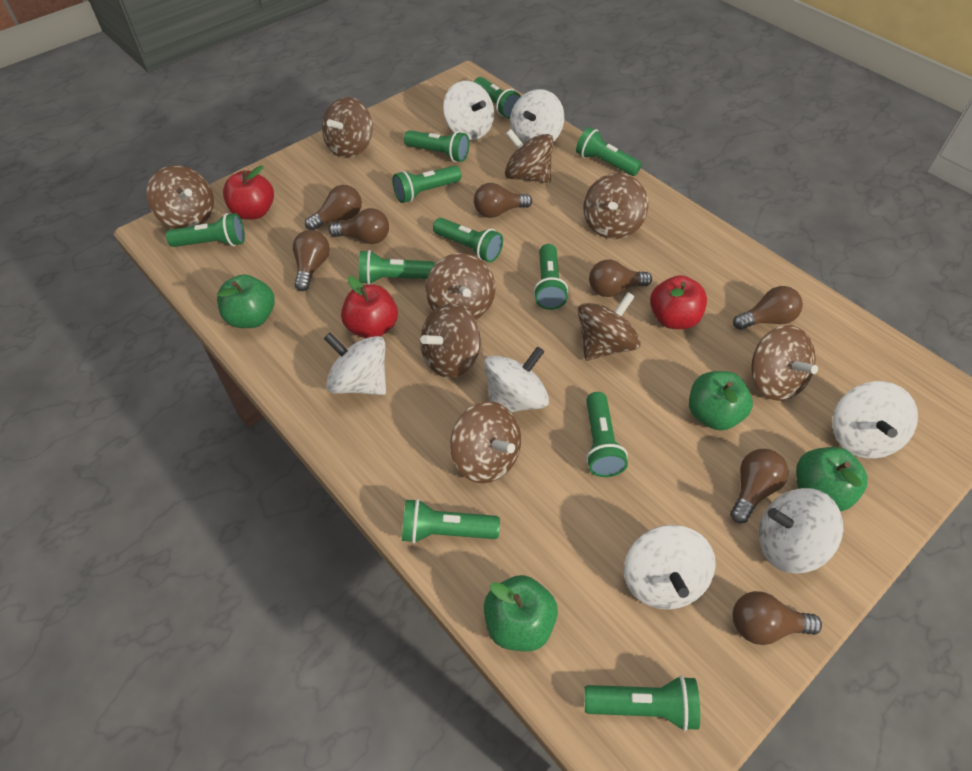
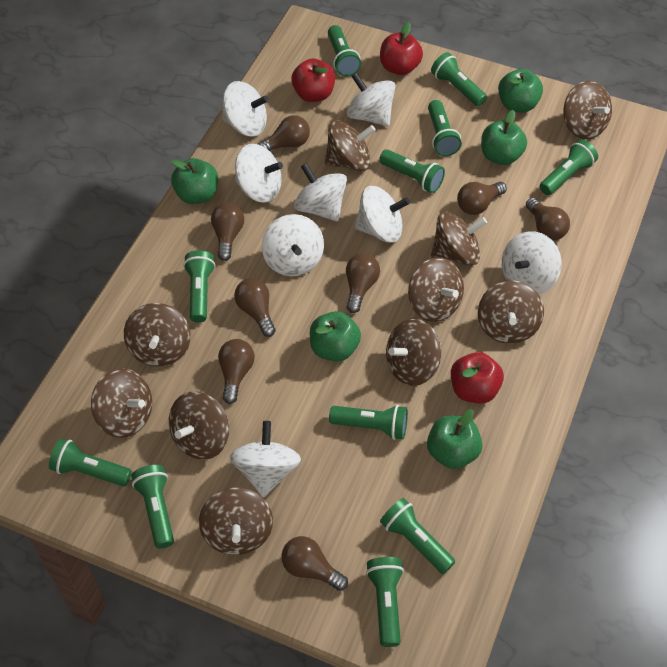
brown spinning top: 9 -> 10
green apple: 4 -> 5
white spinning top: 7 -> 8

